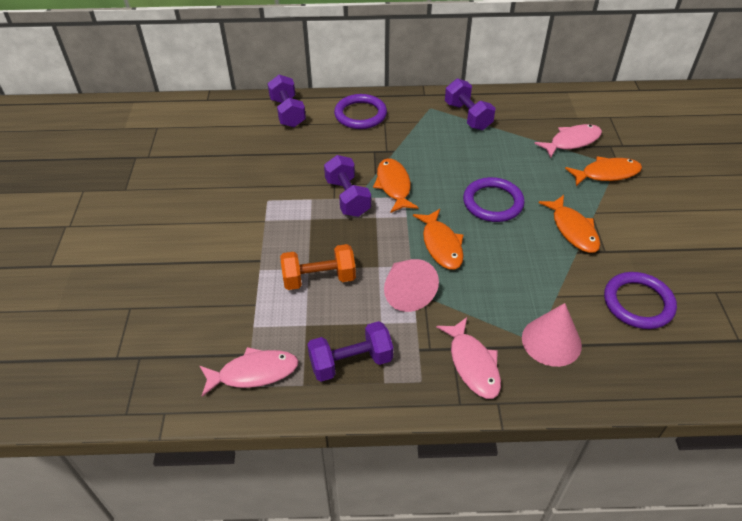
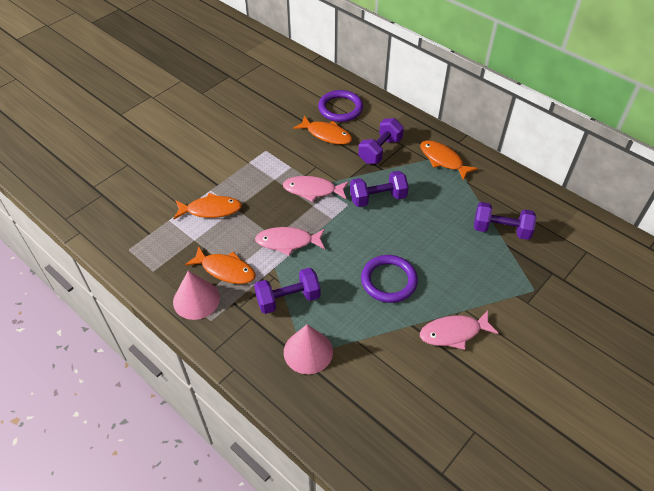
orange dumbbell: 1 -> 0
purple ring: 3 -> 2

